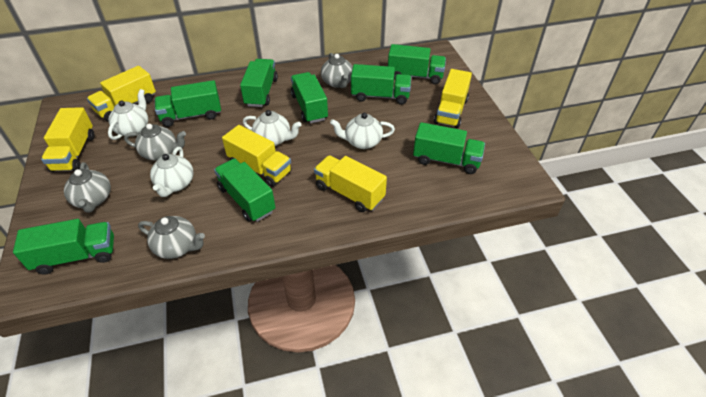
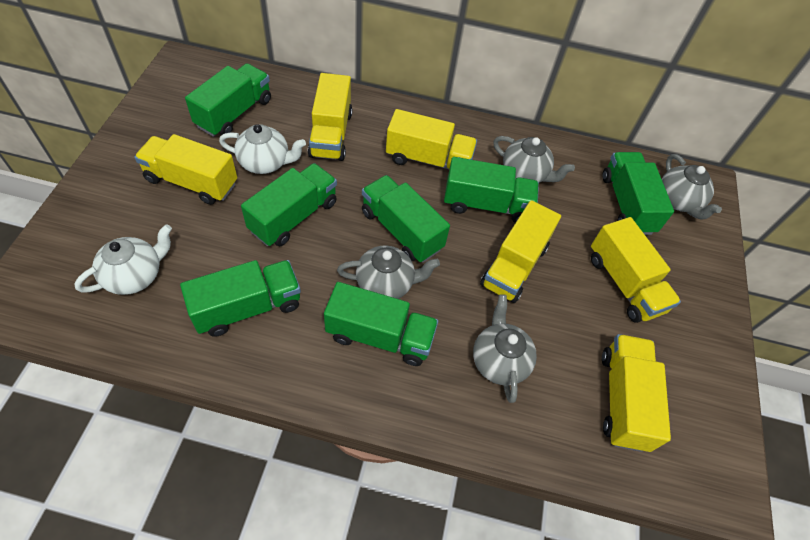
green truck: 8 -> 7
white teapot: 4 -> 2
yellow truck: 5 -> 6

